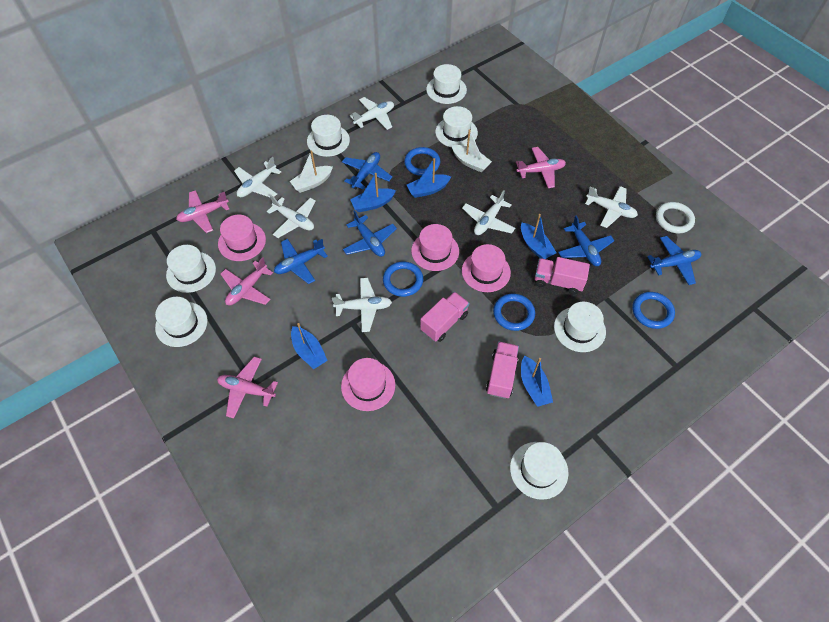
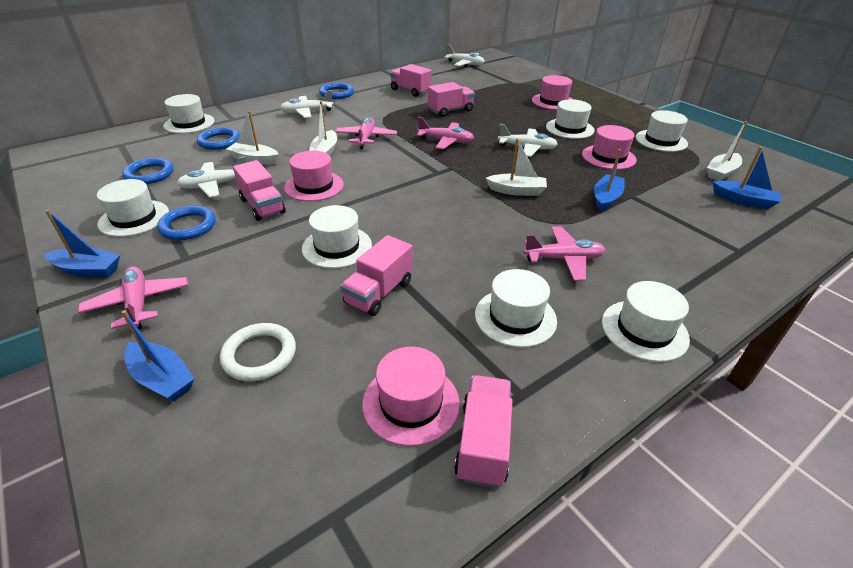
blue boat: 5 -> 4
blue plane: 5 -> 0
pink truck: 3 -> 5
white boat: 2 -> 4
white plane: 6 -> 4

